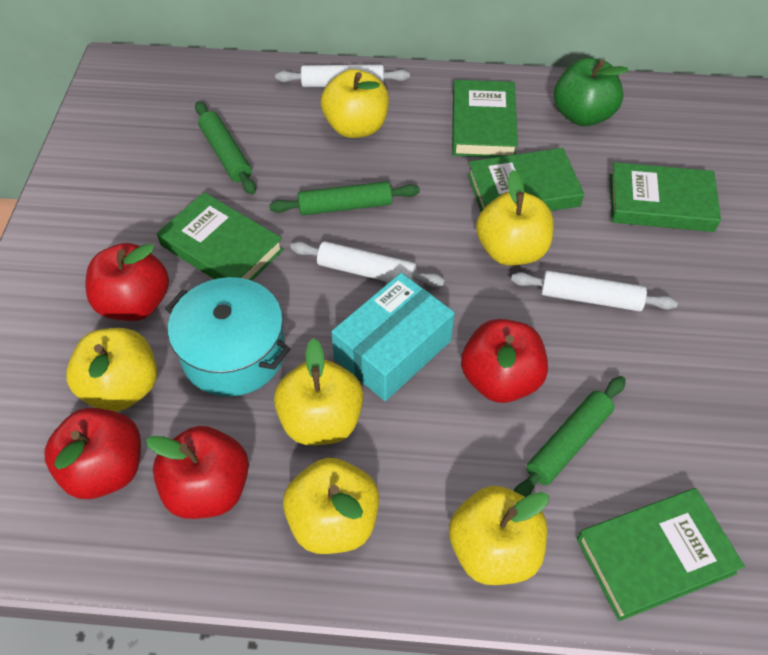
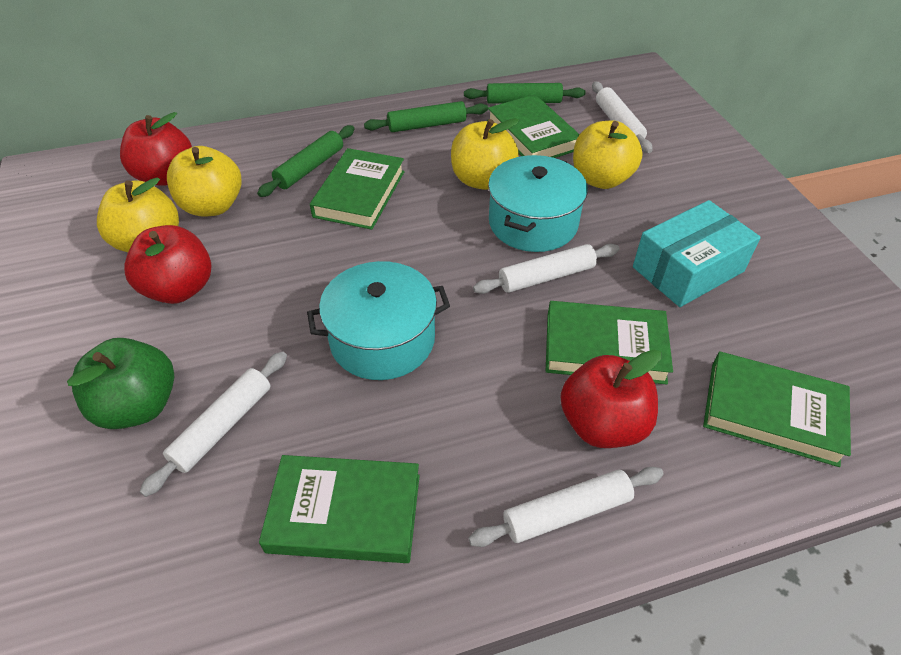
red apple: 4 -> 3
turquoise pot: 1 -> 2
white rolling pin: 3 -> 4
yellow apple: 6 -> 4

